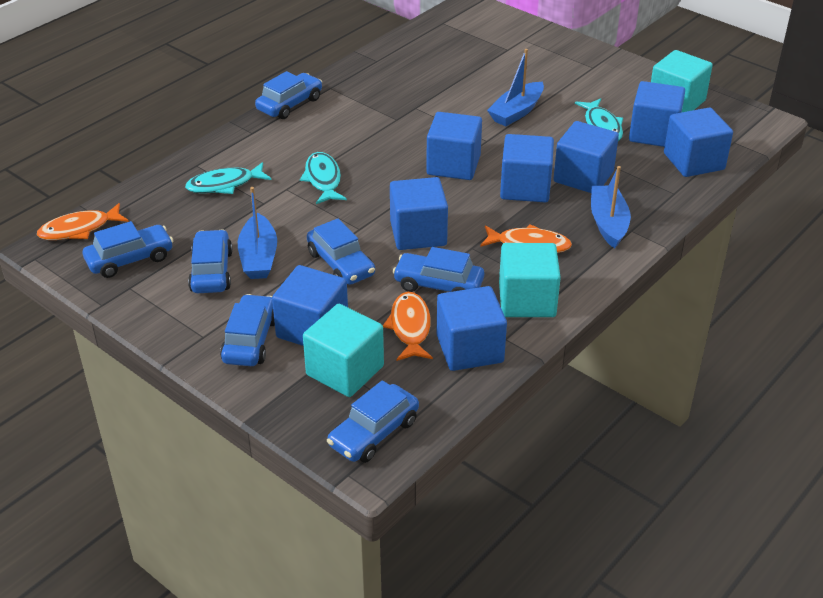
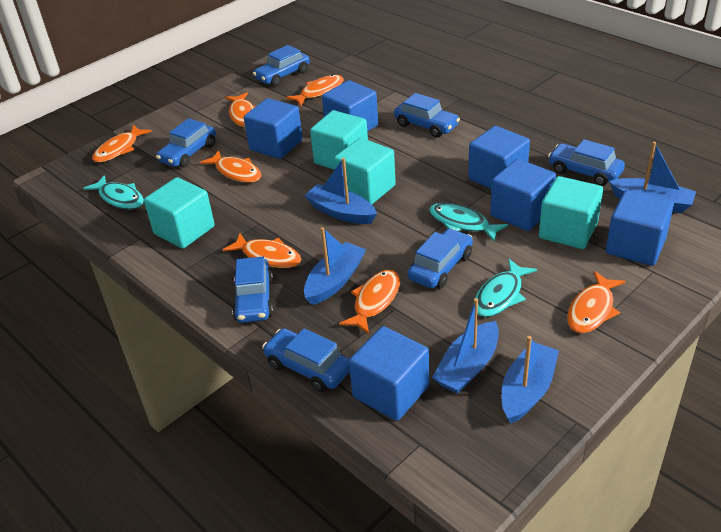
blue boat: 3 -> 5
blue cube: 8 -> 6
orange fish: 3 -> 7
turquoise cube: 3 -> 4

